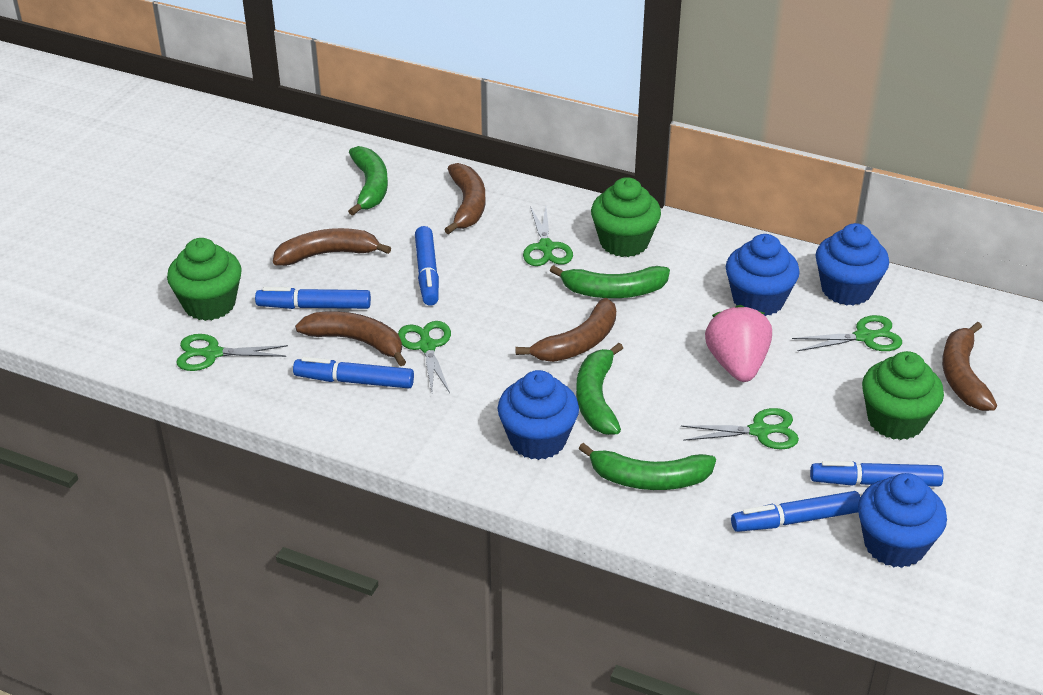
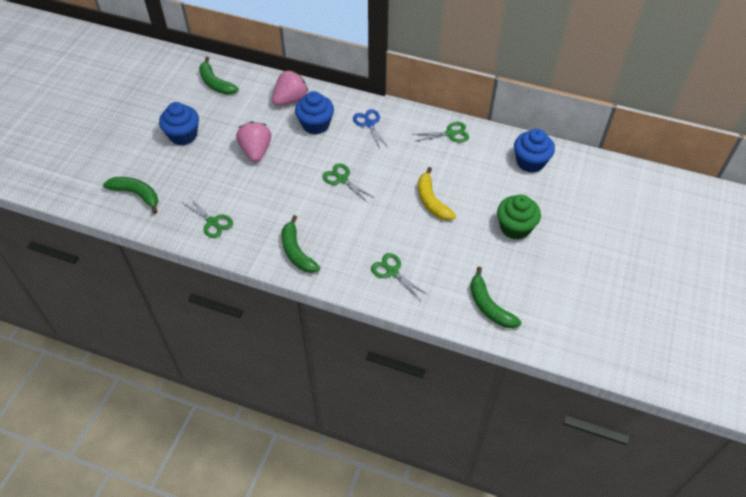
blue cupcake: 4 -> 3
blue marker: 5 -> 0
blue scissors: 0 -> 1
brown banana: 5 -> 0
green cupcake: 3 -> 1
green scissors: 5 -> 4
pink strawberry: 1 -> 2
yellow banana: 0 -> 1

